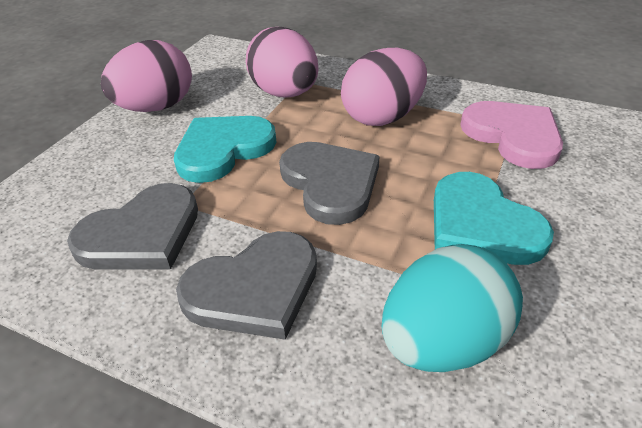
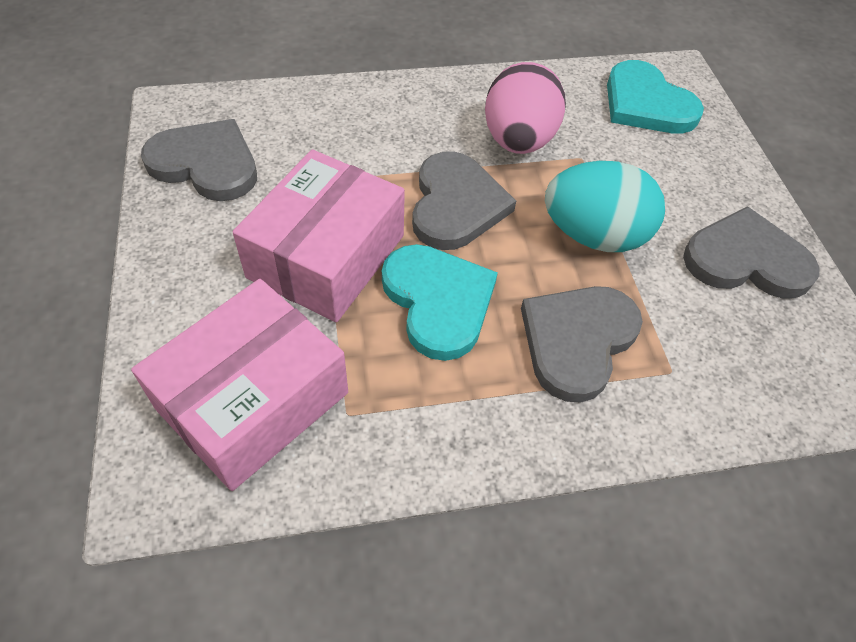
grey heart: 3 -> 4
pink box: 0 -> 2
pink egg: 3 -> 1
pink heart: 1 -> 0

